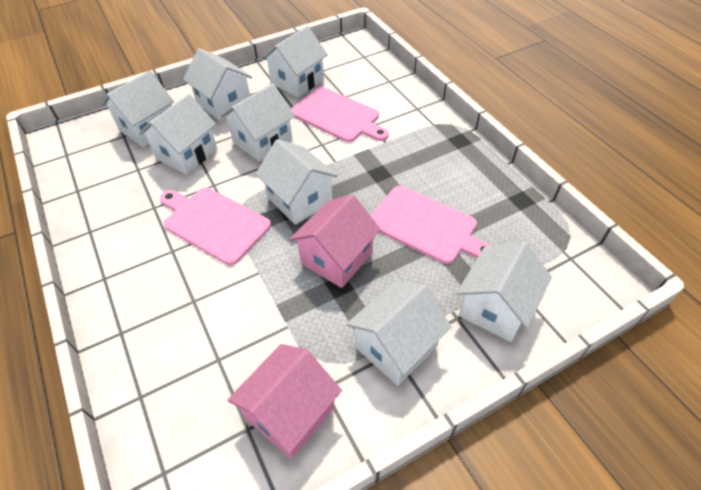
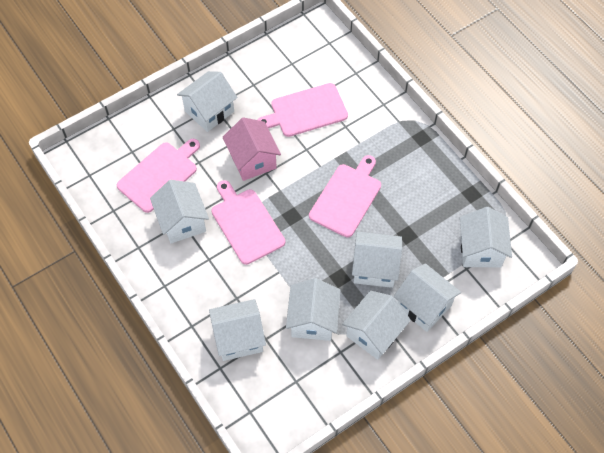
pink cutting board: 3 -> 4
pink house: 2 -> 1

